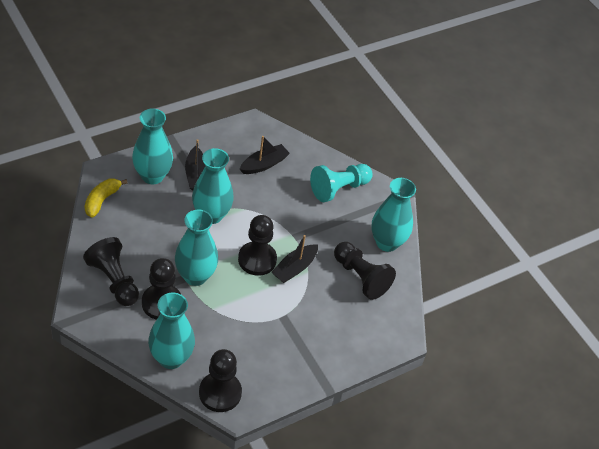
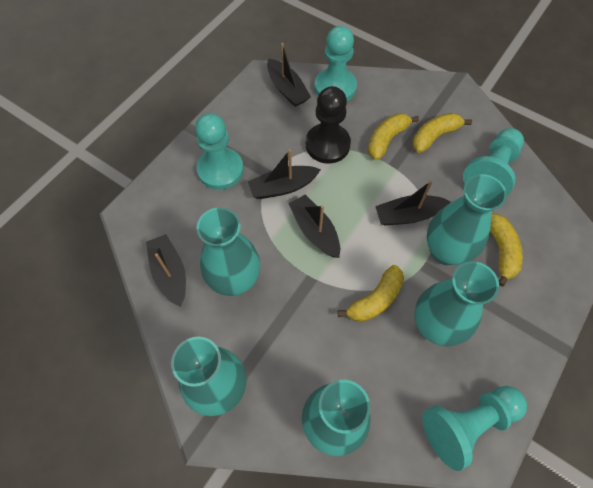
black boat: 3 -> 5
black pawn: 5 -> 1
turquoise pawn: 1 -> 4
yellow banana: 1 -> 4

